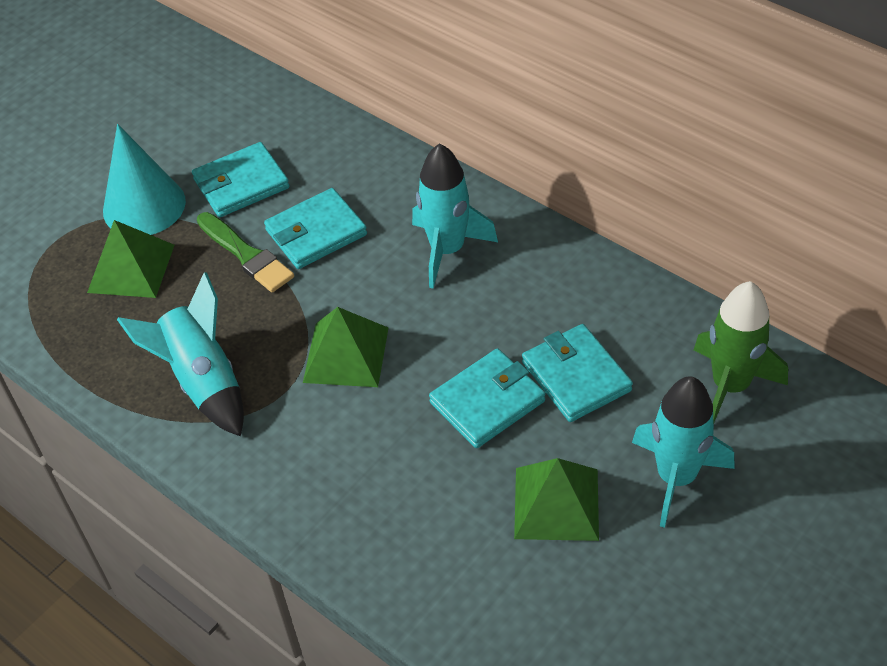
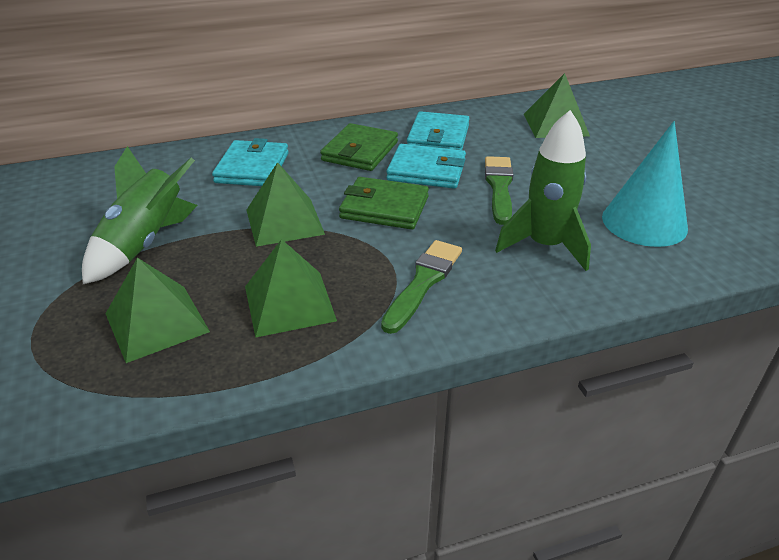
green brush: 1 -> 2
green pyramid: 3 -> 4
green rocket: 1 -> 2
green wallet: 0 -> 2
turquoise rocket: 3 -> 0
turquoise wallet: 4 -> 3

